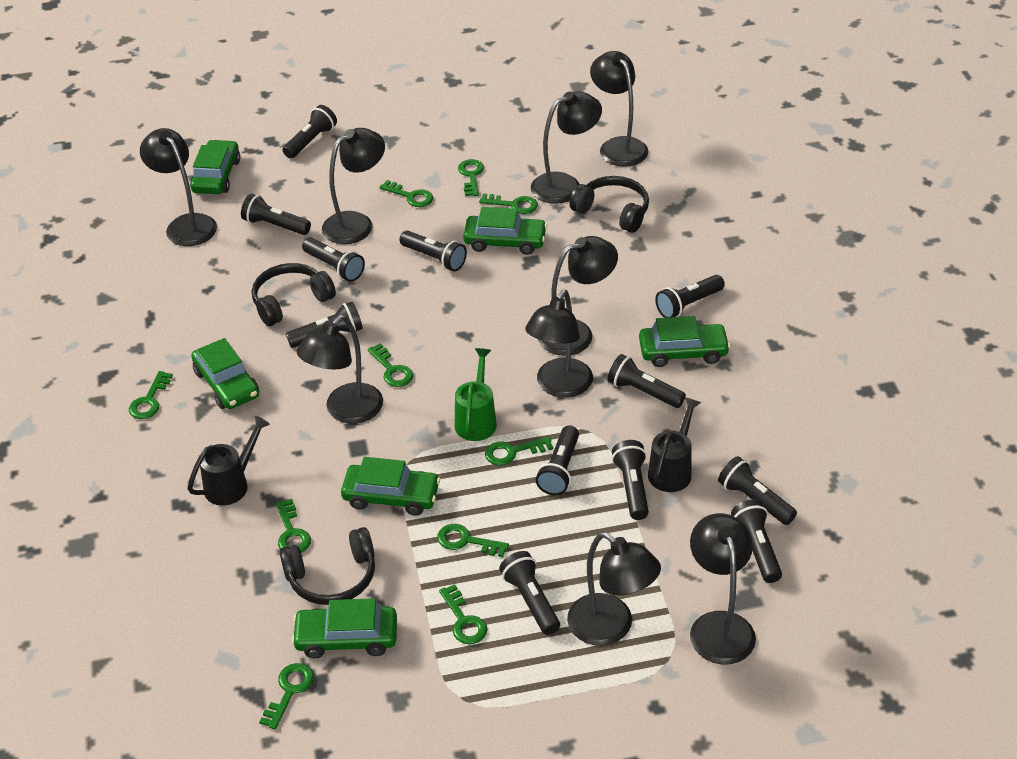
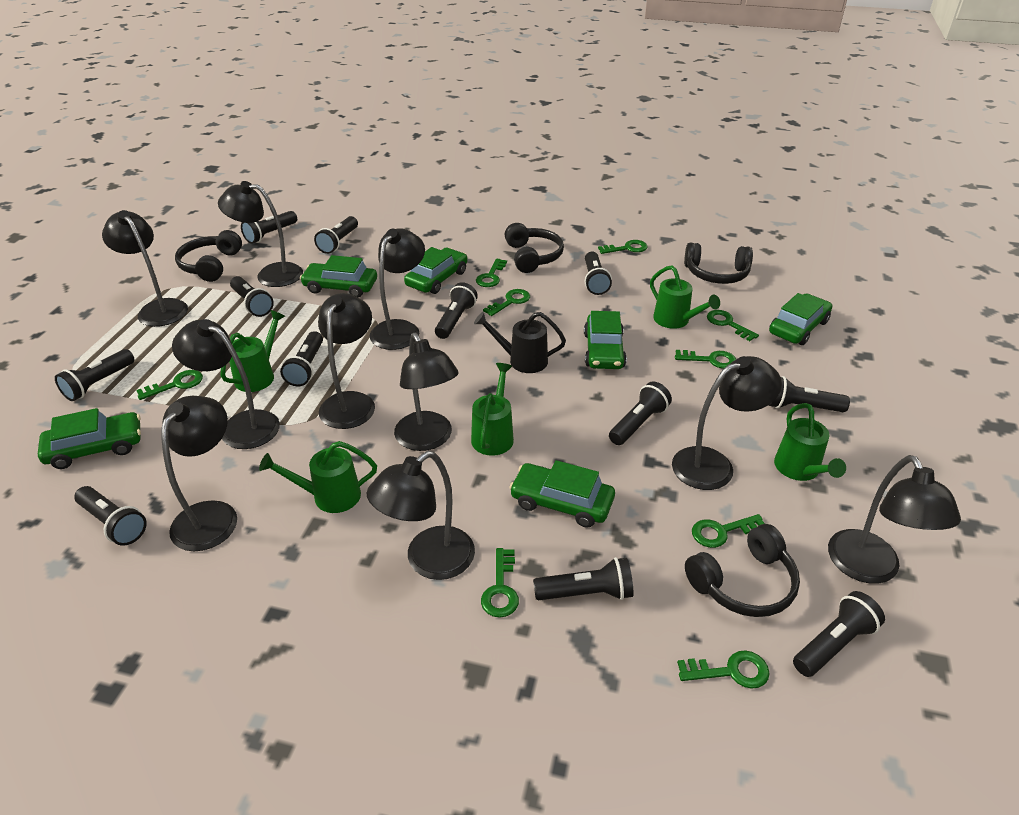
black headphones: 3 -> 4
black lamp: 9 -> 10
black watering can: 2 -> 1
green key: 10 -> 9
green watering can: 1 -> 5

